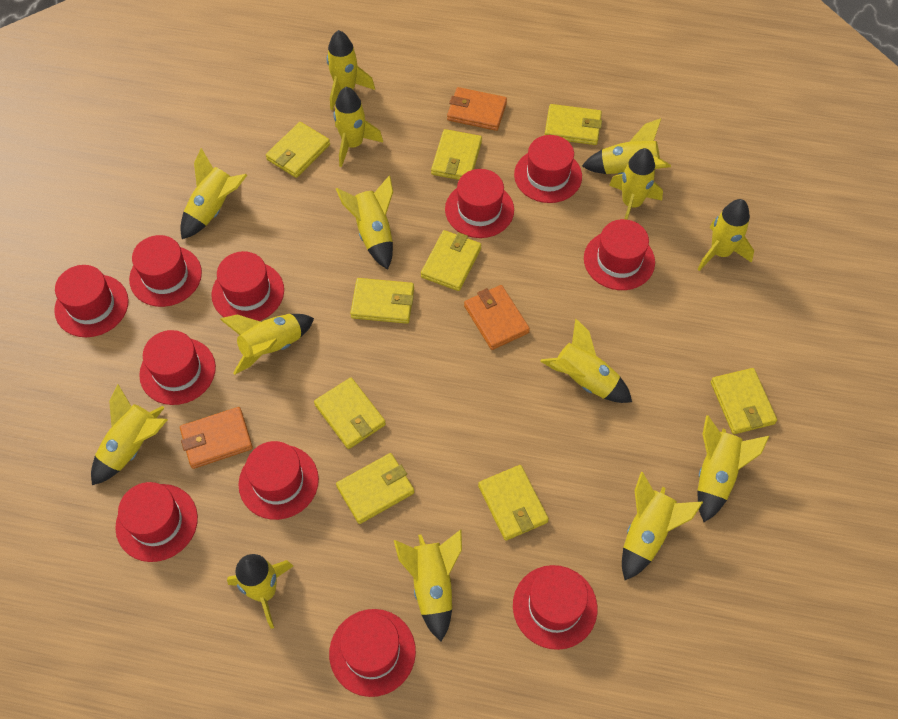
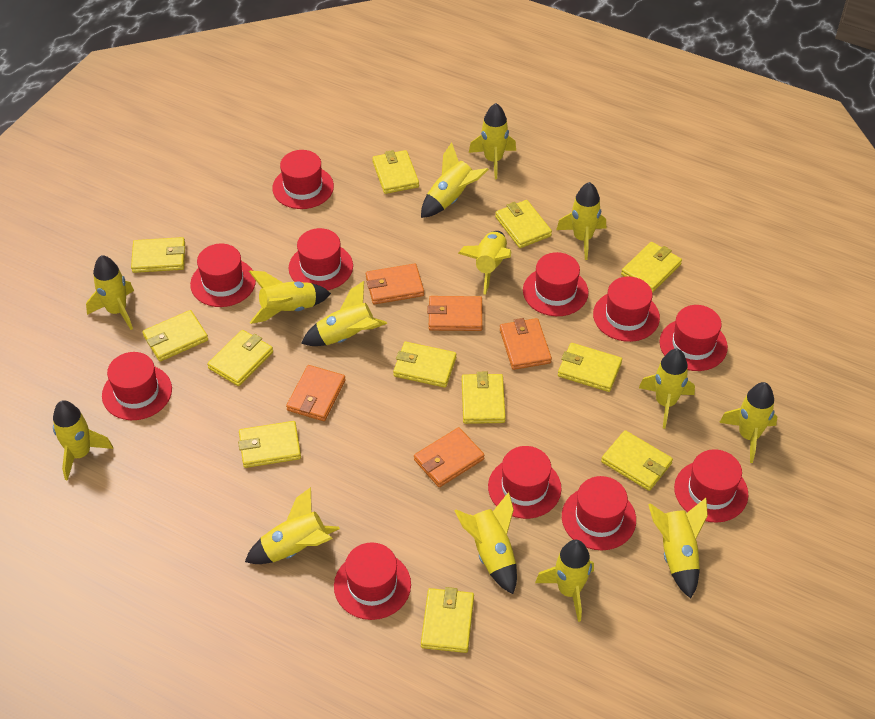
orange wallet: 3 -> 5
yellow wallet: 9 -> 12

